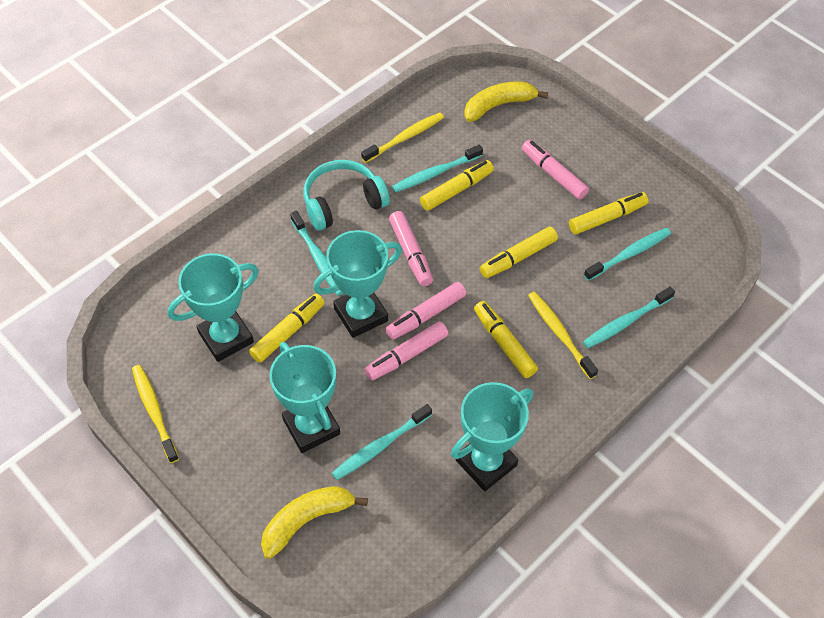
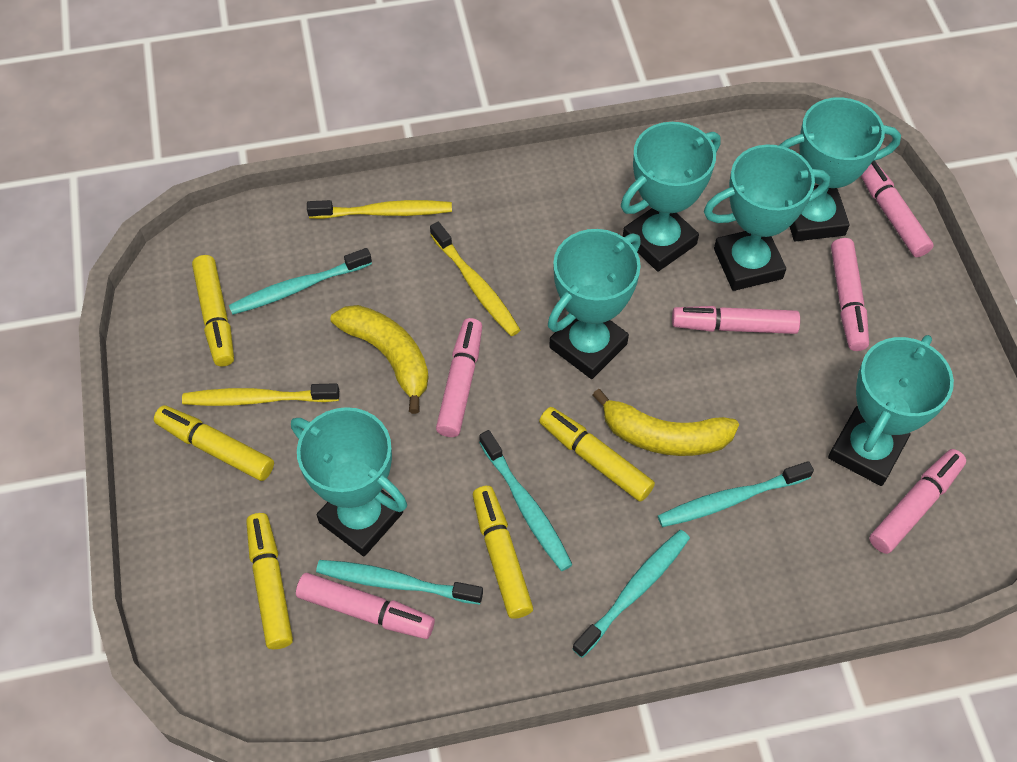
pink marker: 4 -> 6
turquoise headphones: 1 -> 0
turquoise trophy: 4 -> 6

